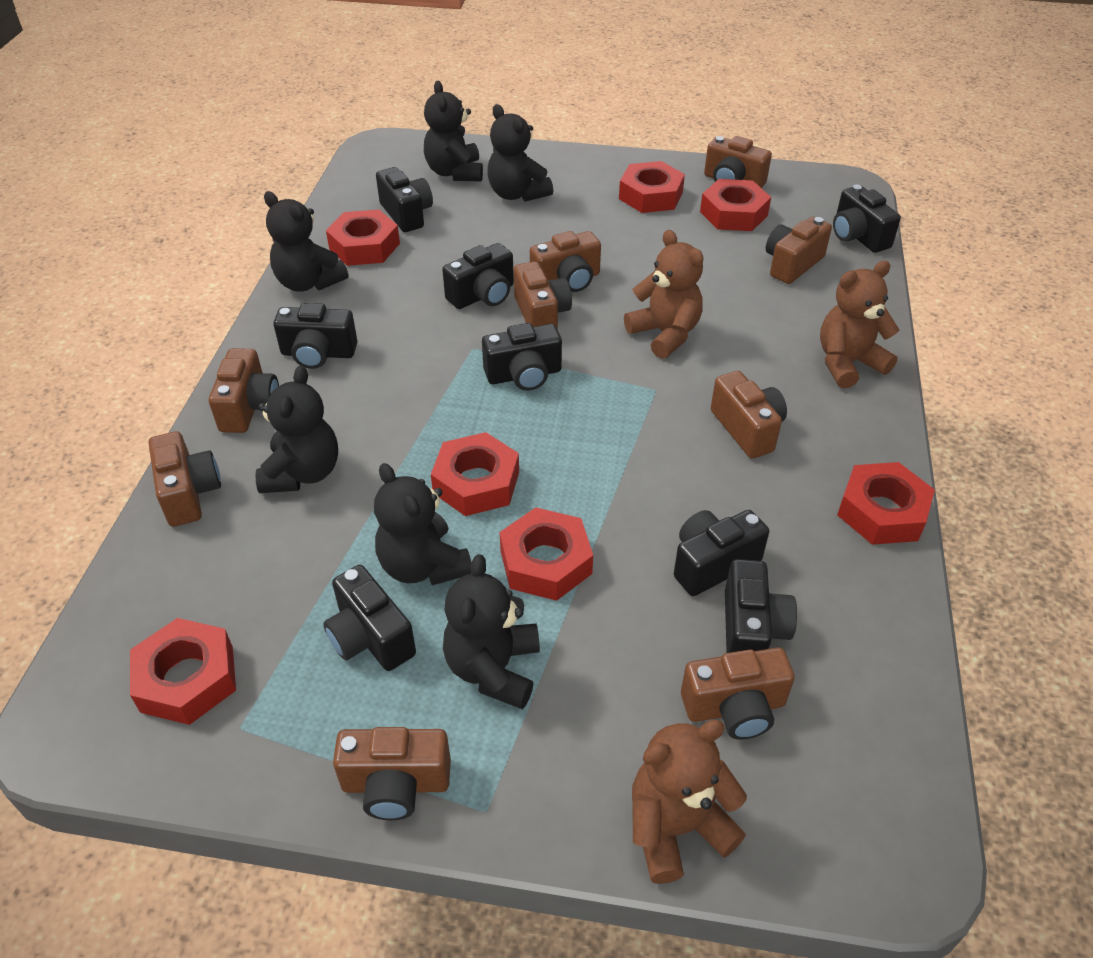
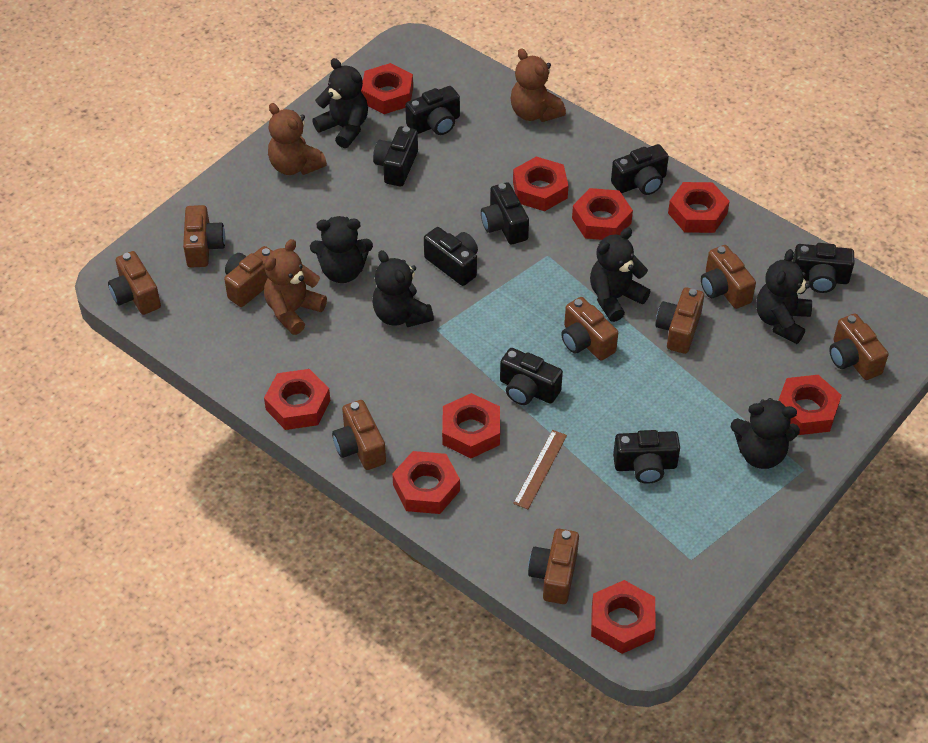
brown ruler: 0 -> 1
red nut: 7 -> 9

